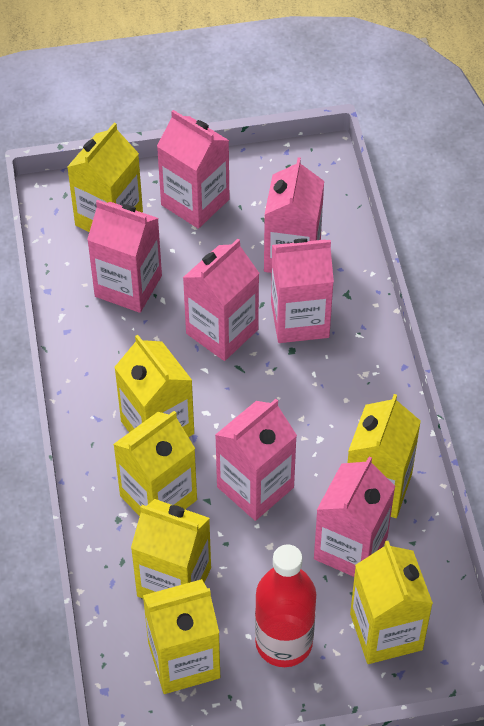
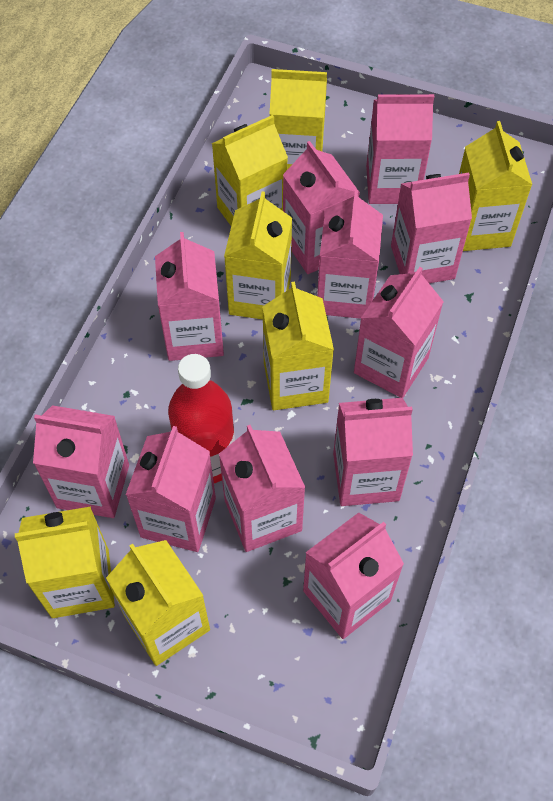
pink carton: 7 -> 11

